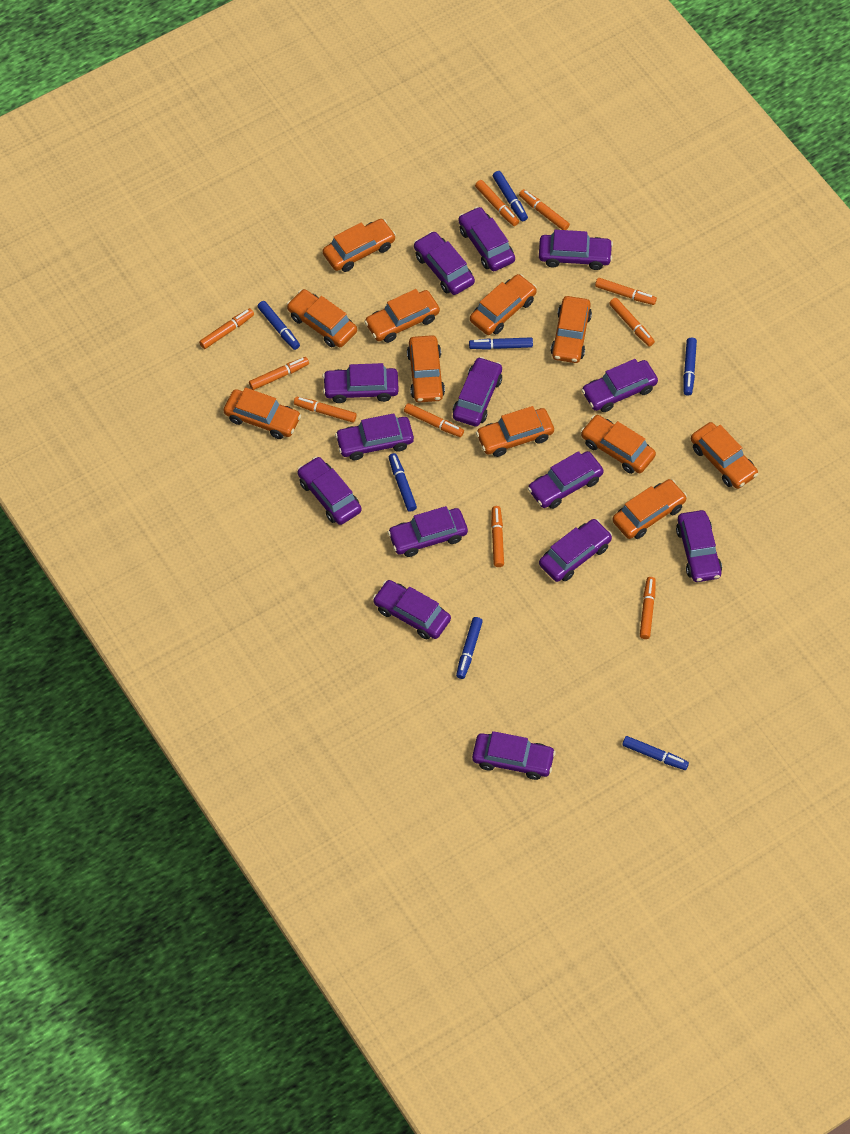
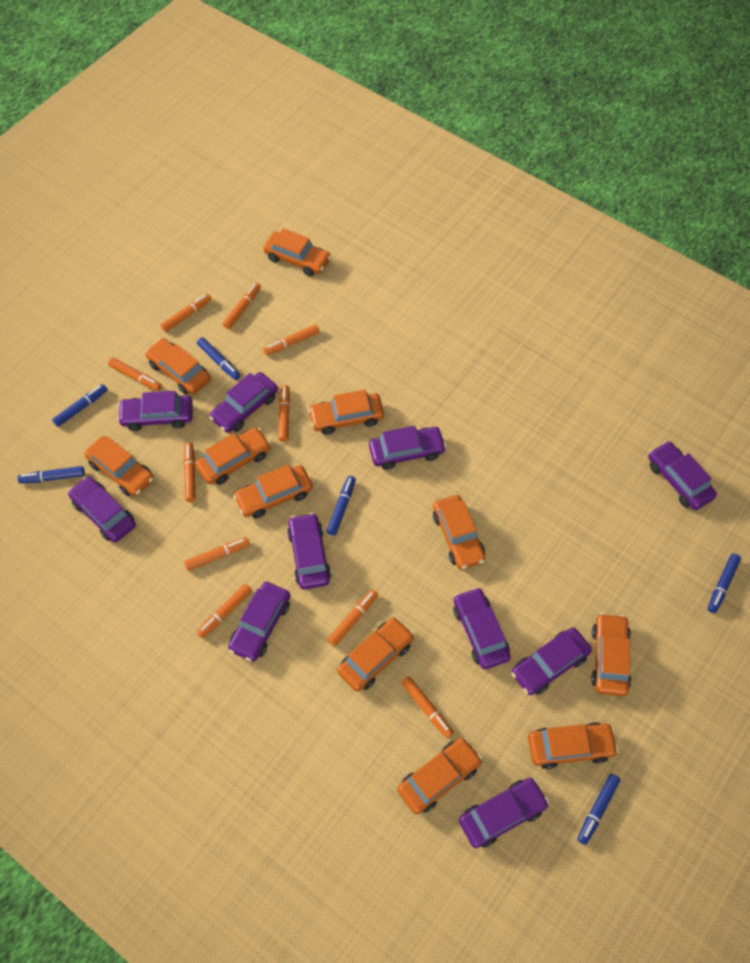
blue marker: 7 -> 6
purple car: 14 -> 10

